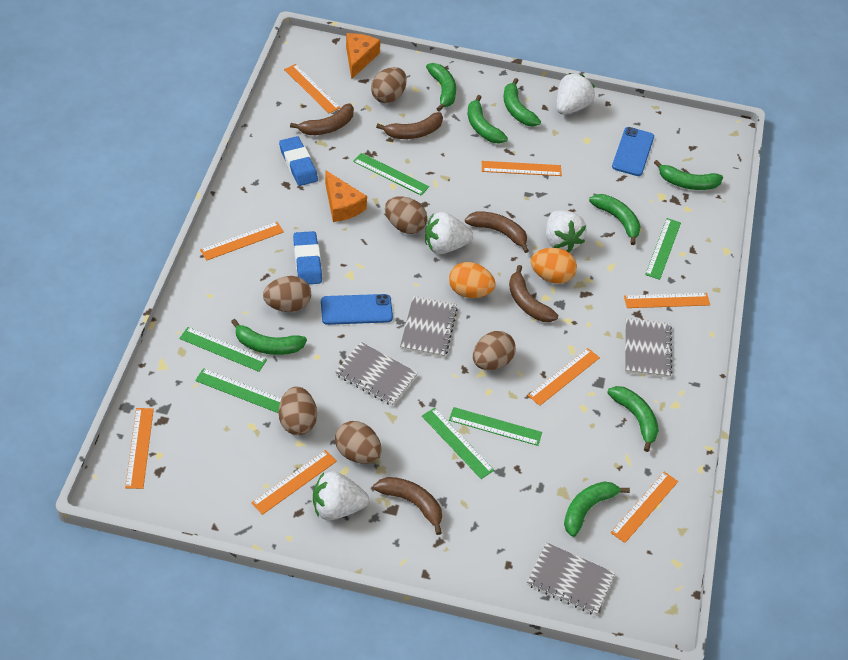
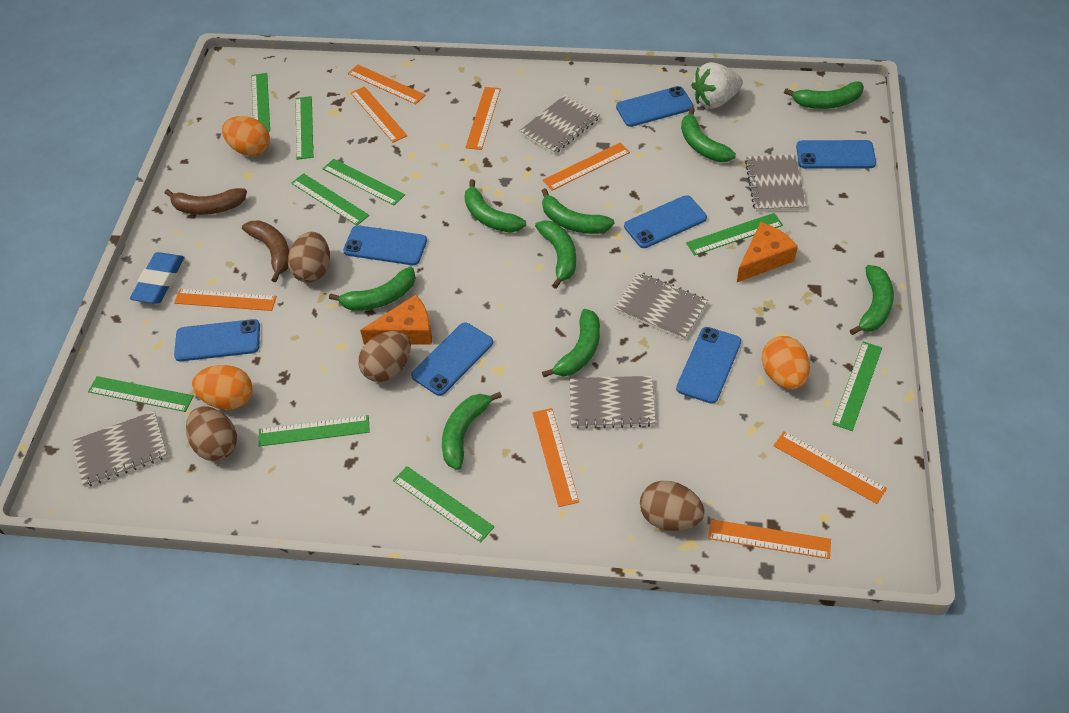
blue eraser: 2 -> 1
blue phone: 2 -> 7
brown banana: 5 -> 2
brown egg: 6 -> 4
green banana: 8 -> 9
green ruler: 6 -> 9
grey notebook: 4 -> 5
orange egg: 2 -> 3
white strawberry: 4 -> 1

